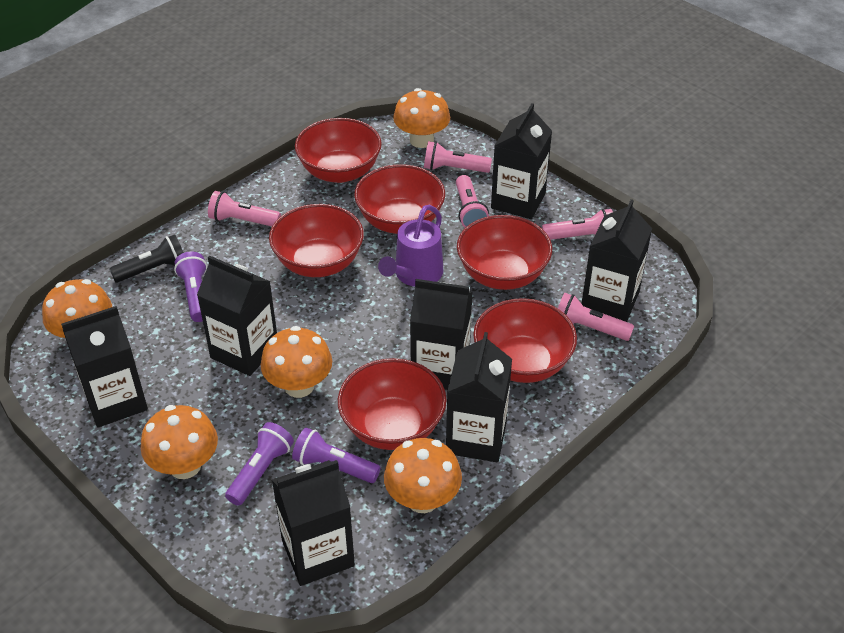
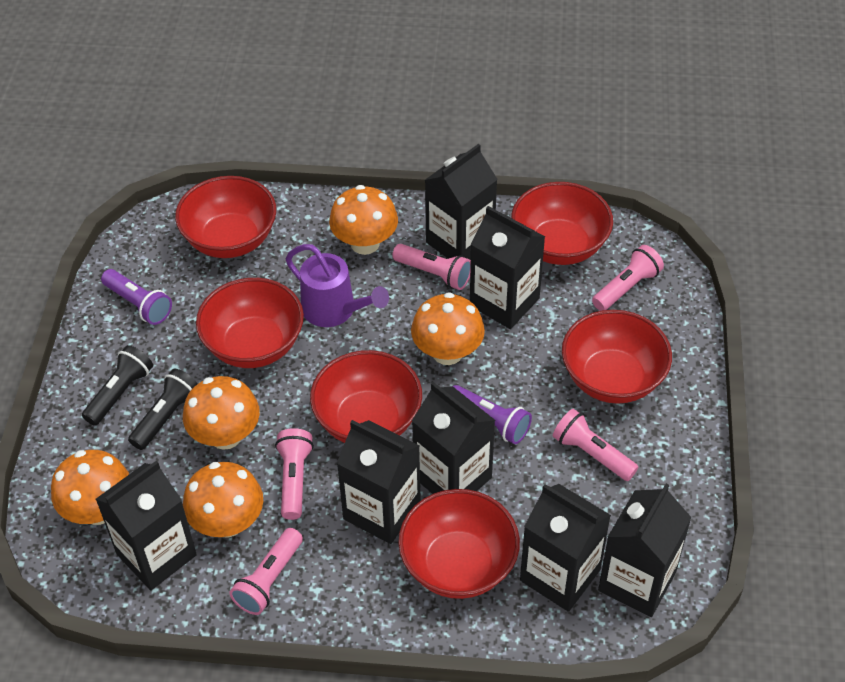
black flashlight: 1 -> 2
purple flashlight: 3 -> 2

